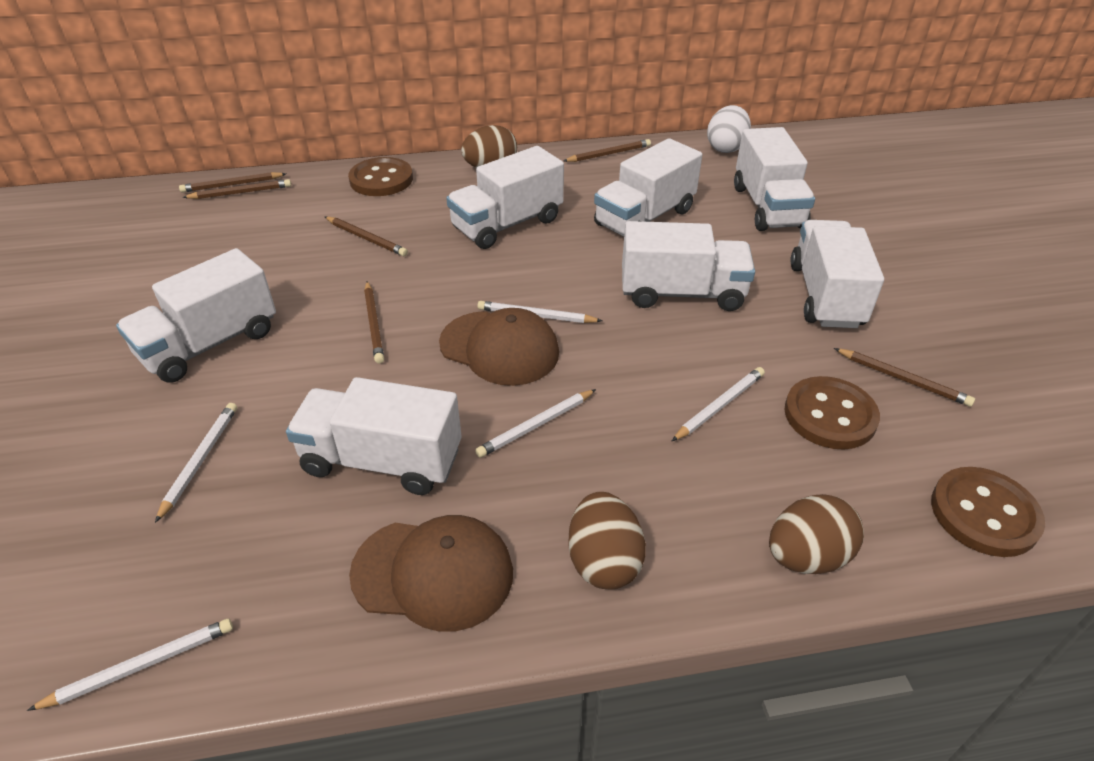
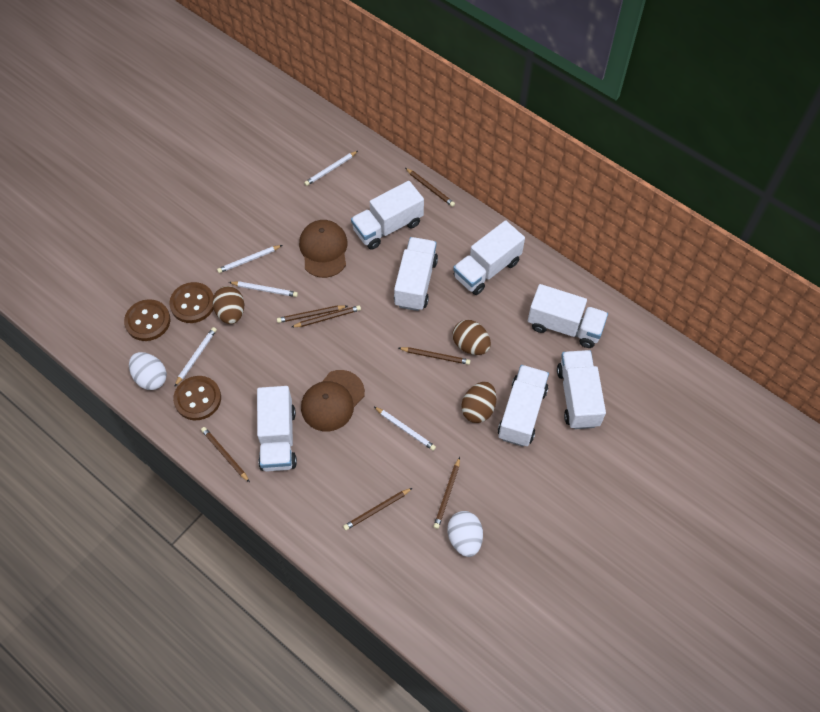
brown pencil: 6 -> 7
white egg: 1 -> 2

